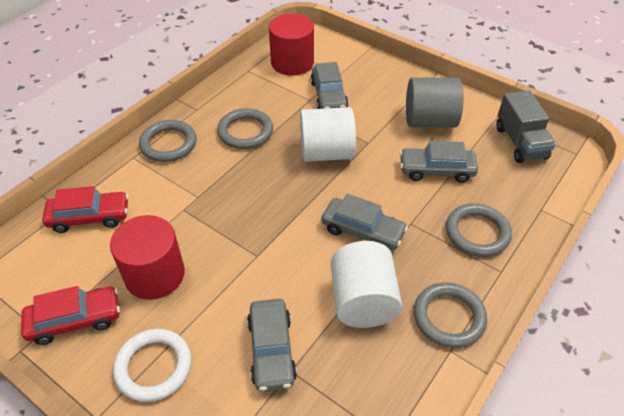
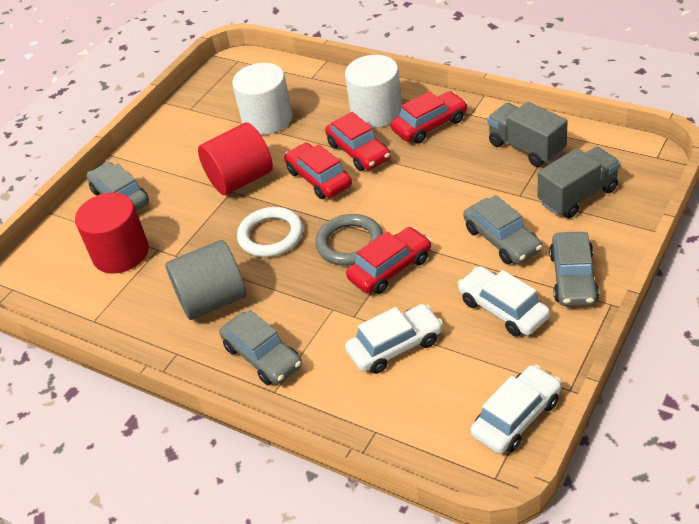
grey ring: 4 -> 1
grey truck: 1 -> 2
red car: 2 -> 4
white car: 0 -> 3

